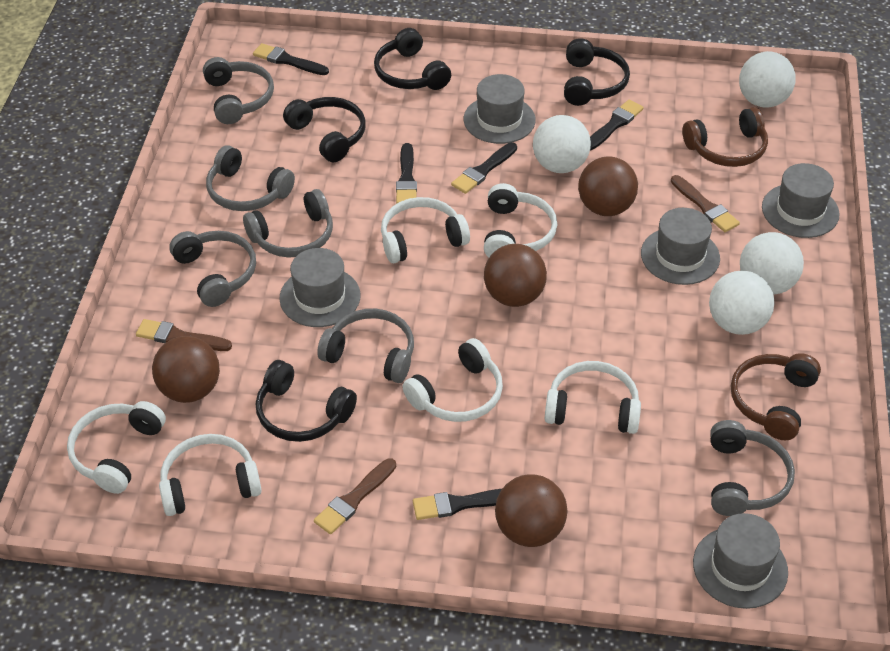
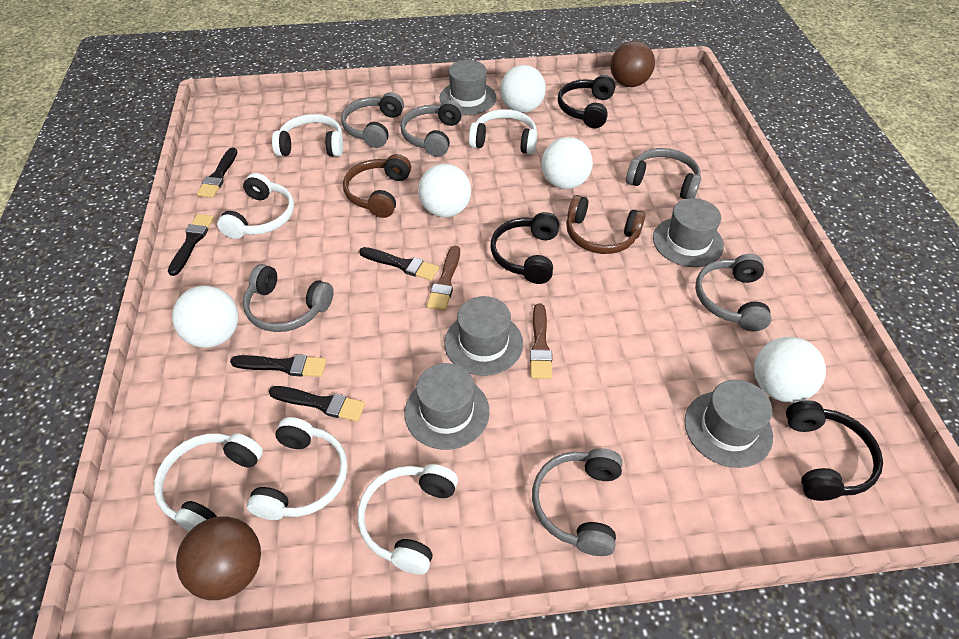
black headphones: 4 -> 3
brown ball: 4 -> 2
brown brush: 3 -> 2
white ball: 4 -> 5

